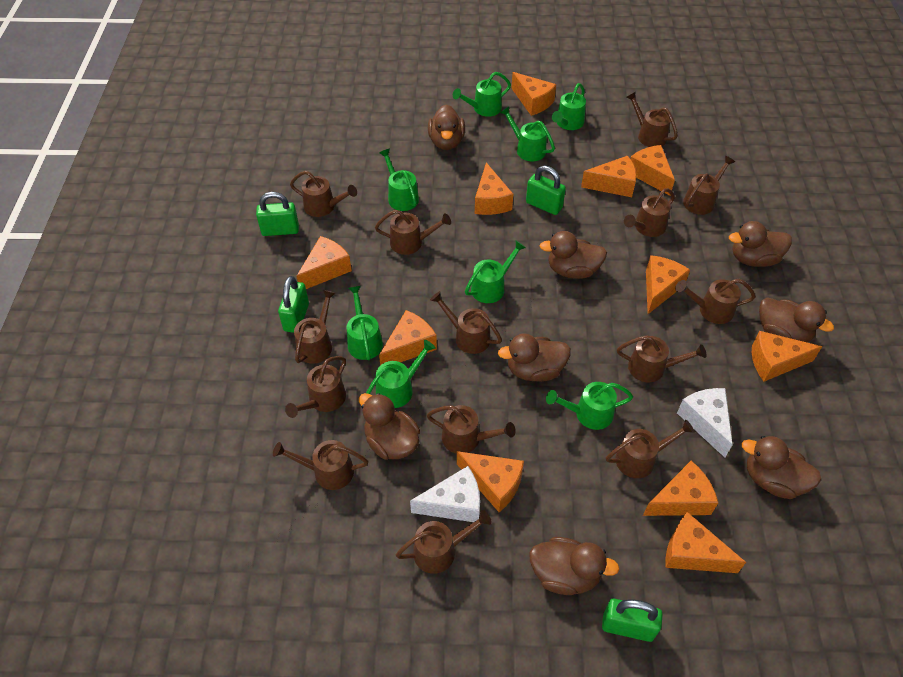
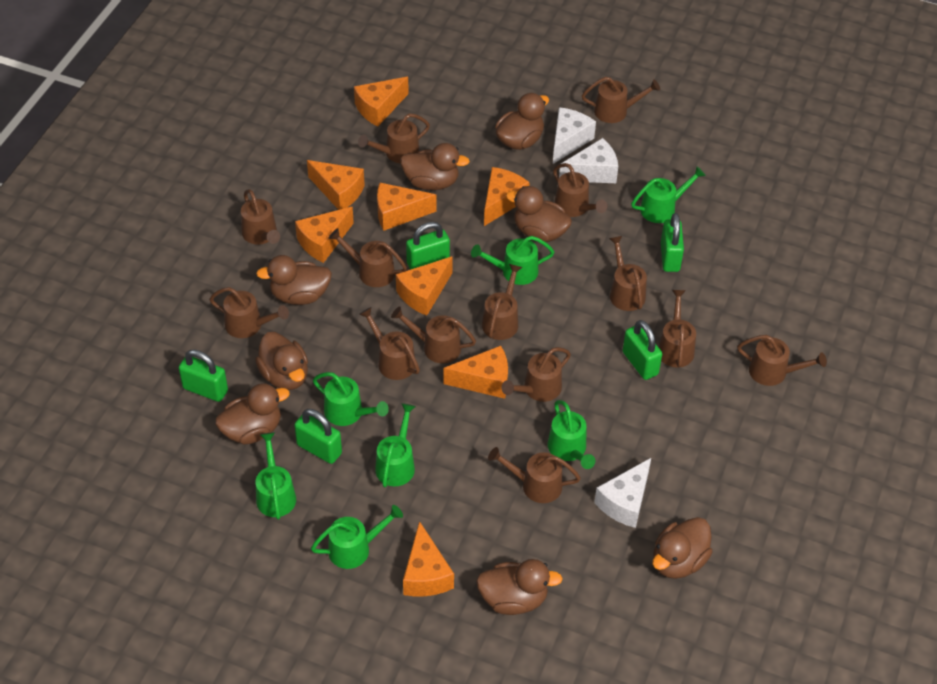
green padlock: 4 -> 5
green watering can: 8 -> 7
orange cheese: 11 -> 8
white cheese: 2 -> 3

